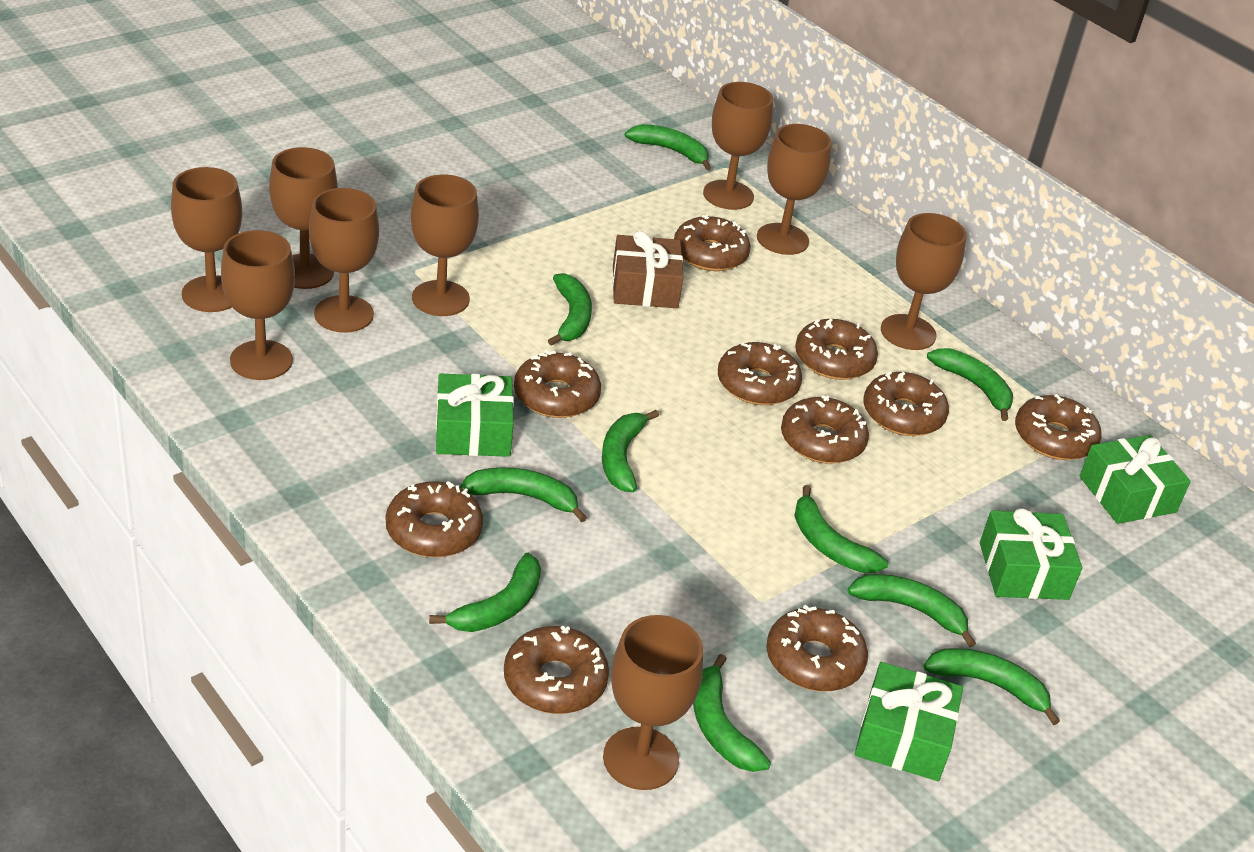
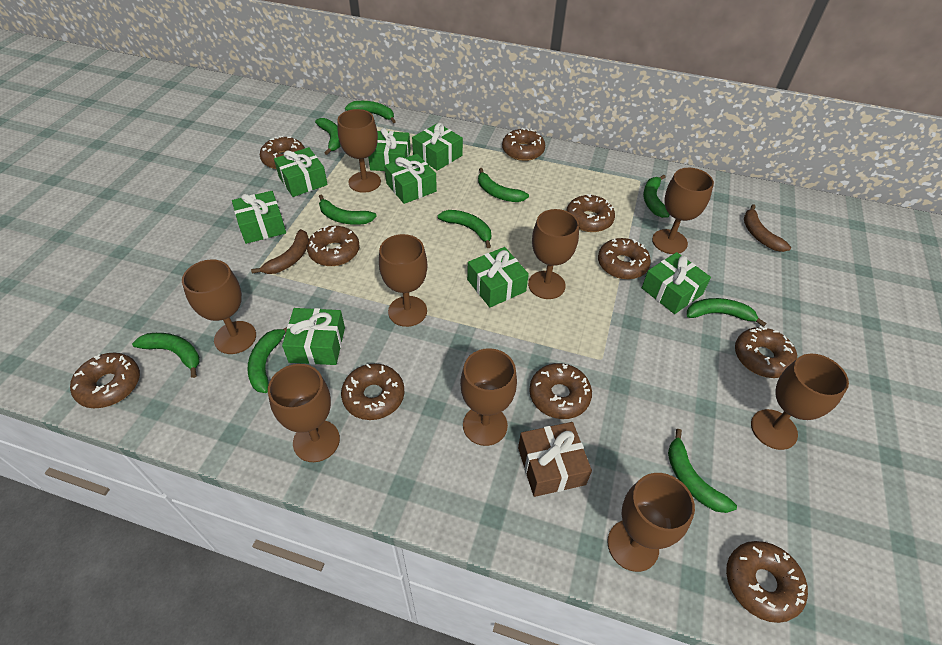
brown banana: 0 -> 2
green gift: 4 -> 8

